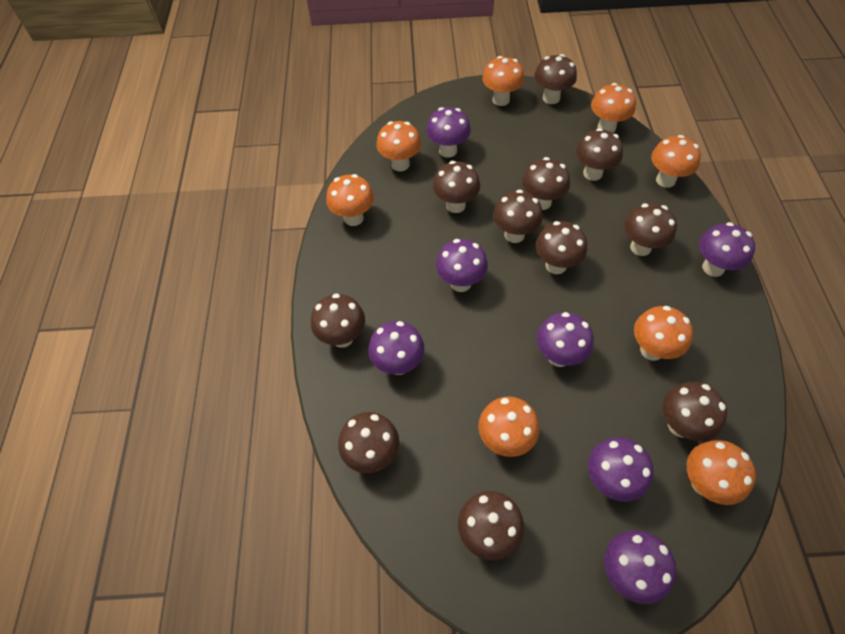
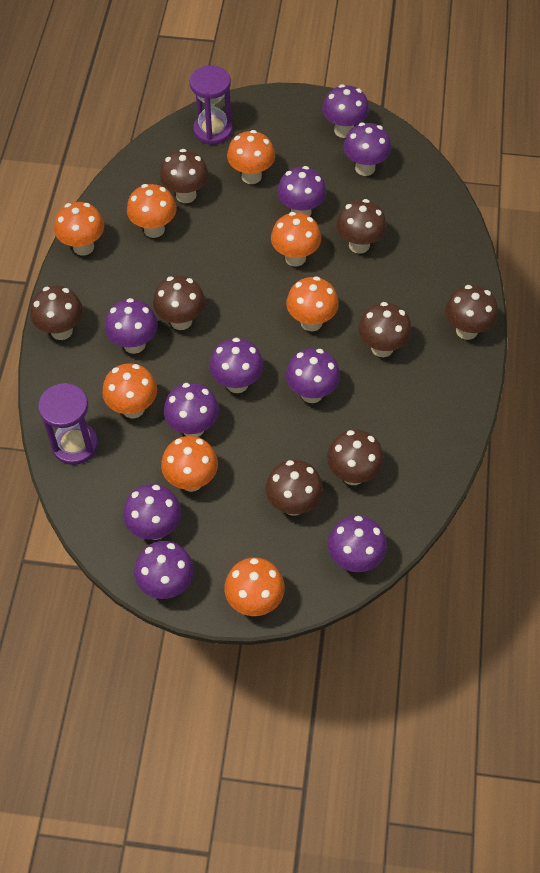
brown mushroom: 11 -> 8
purple hourglass: 0 -> 2
purple mushroom: 7 -> 10

